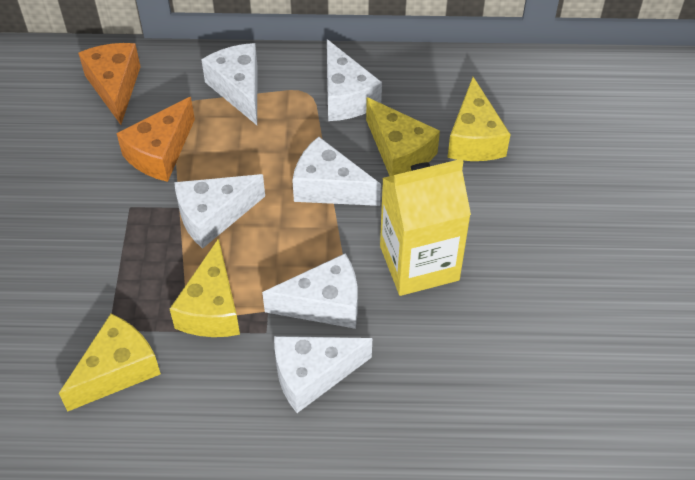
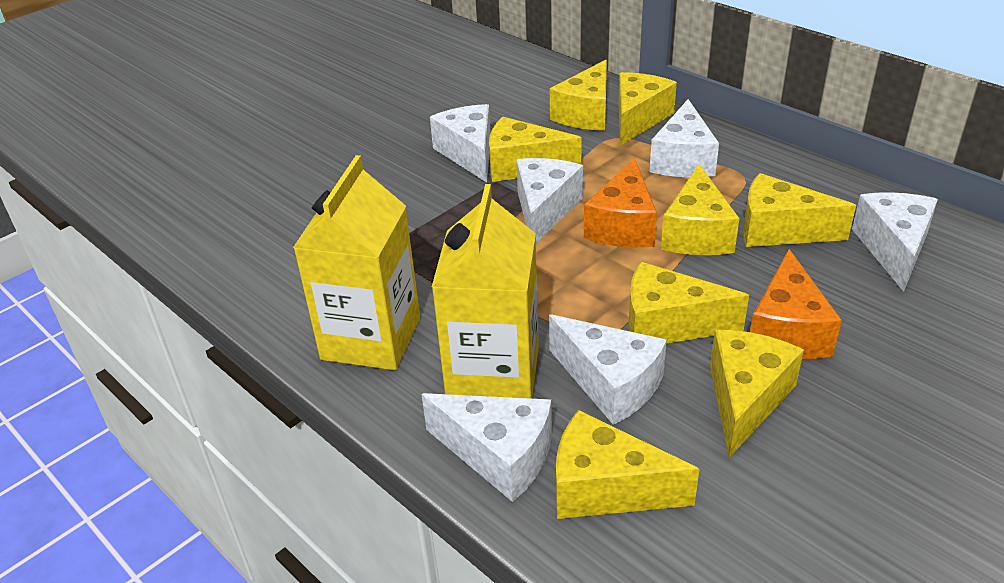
yellow carton: 1 -> 2
yellow cheese: 4 -> 8

